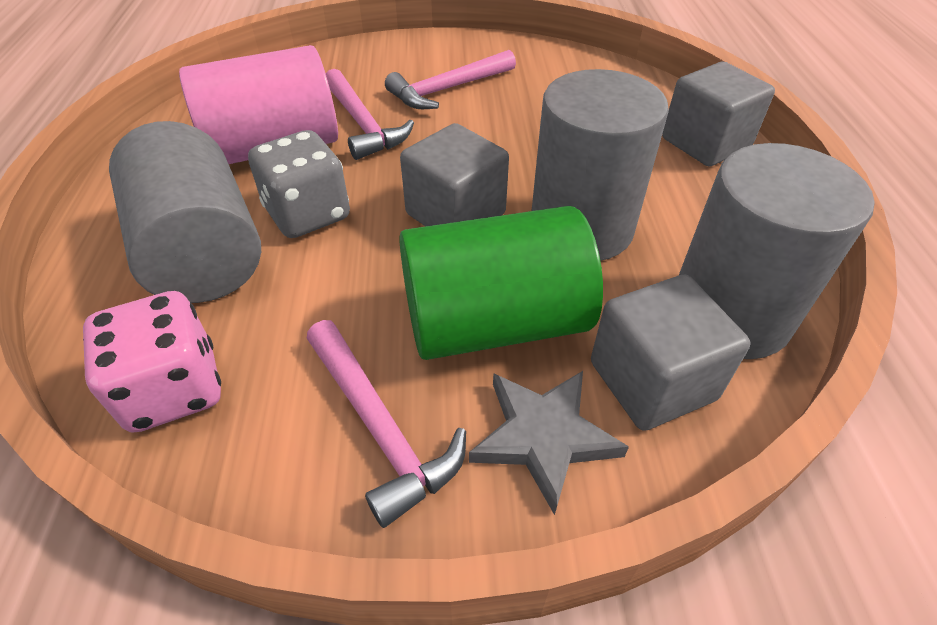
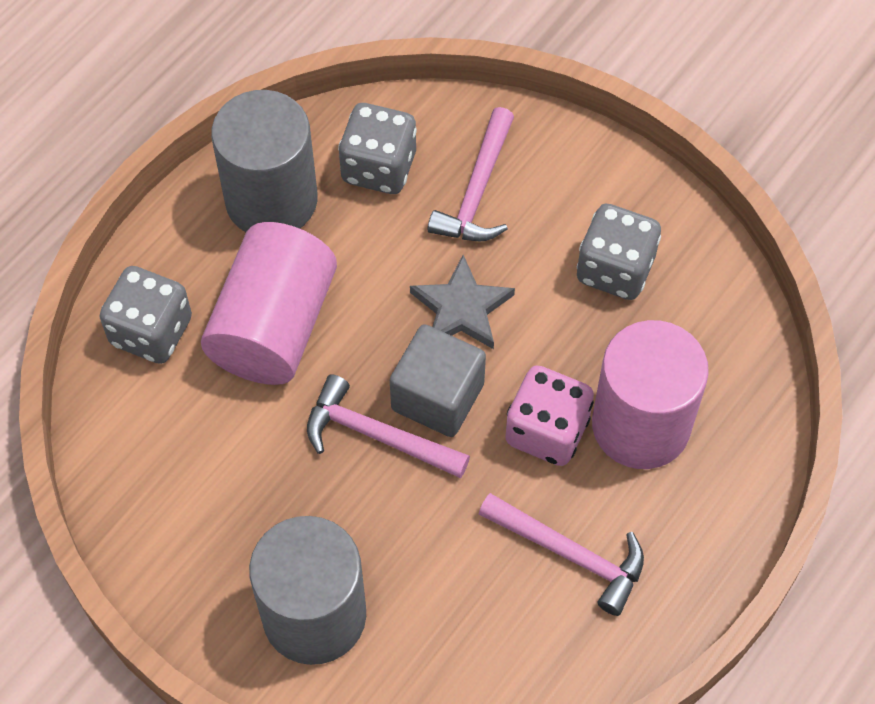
green cylinder: 1 -> 0
grey cube: 3 -> 1
grey cylinder: 3 -> 2
grey dice: 1 -> 3
pink cylinder: 1 -> 2

